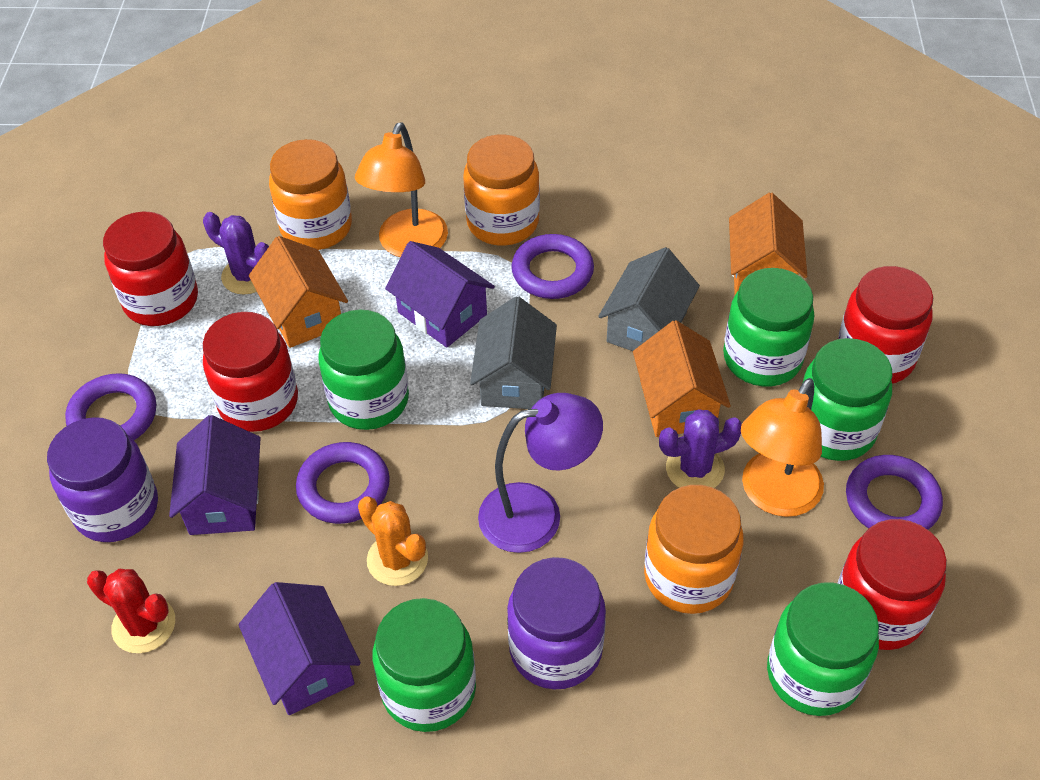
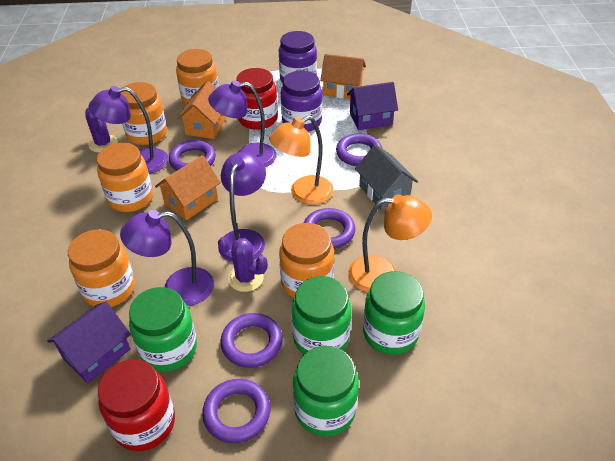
green jar: 5 -> 4
grey house: 2 -> 1
orange cactus: 1 -> 0
orange jar: 3 -> 5
purple house: 3 -> 2
purple lamp: 1 -> 4
purple ring: 4 -> 5
red cactus: 1 -> 0
red jar: 4 -> 2

